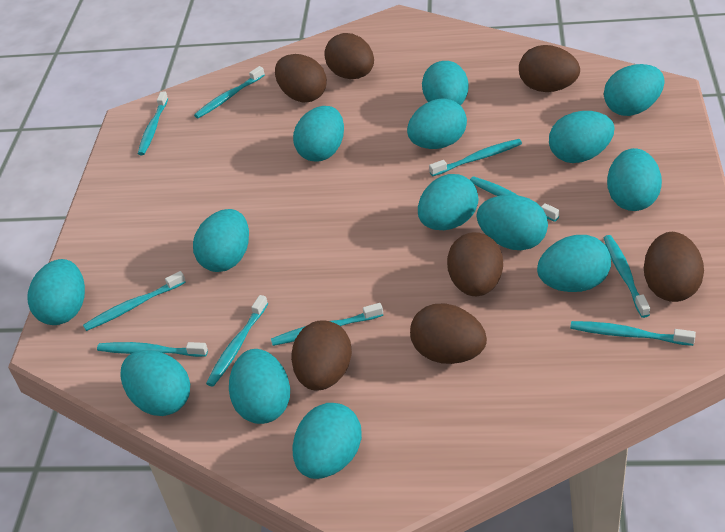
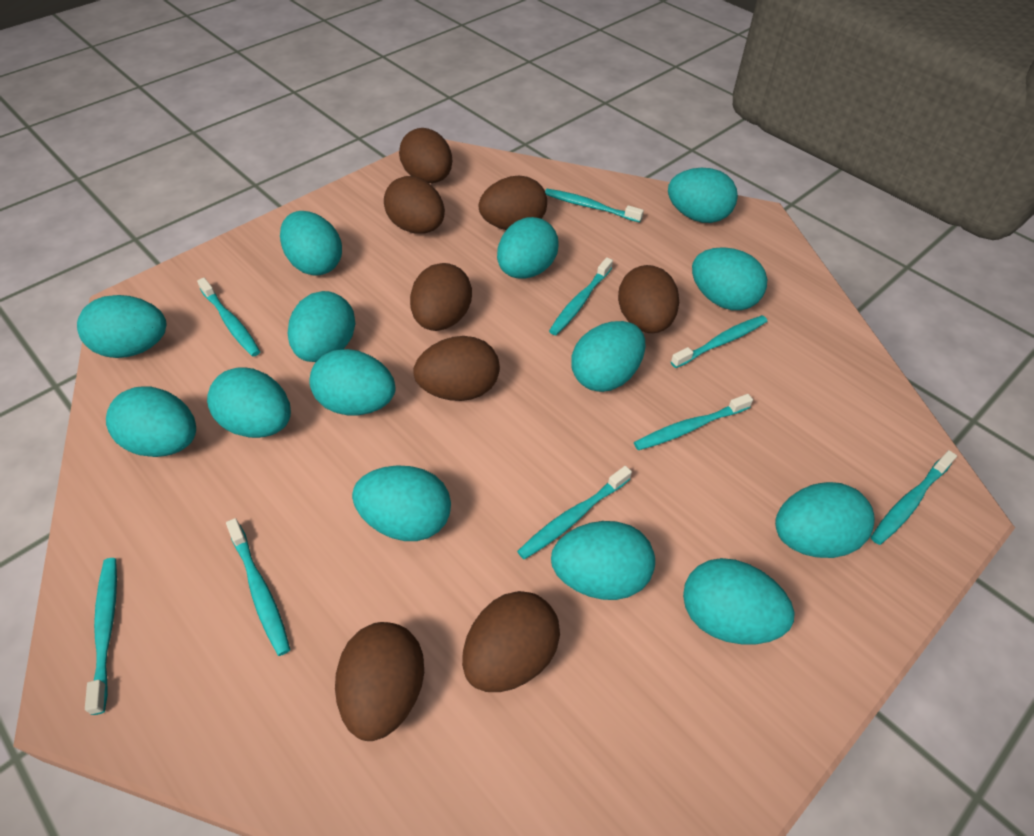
brown egg: 7 -> 8
turquoise toothbrush: 10 -> 9

